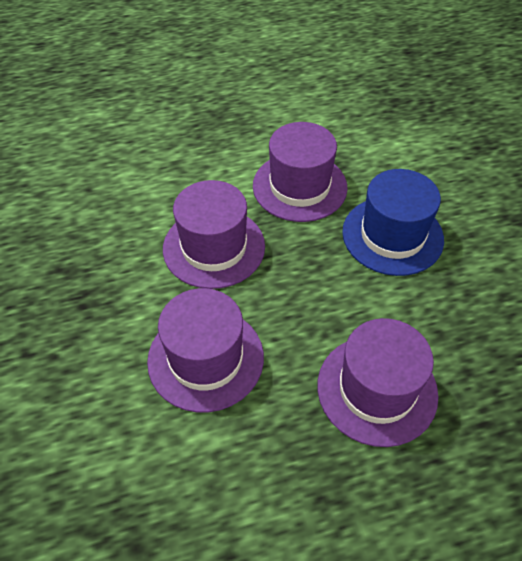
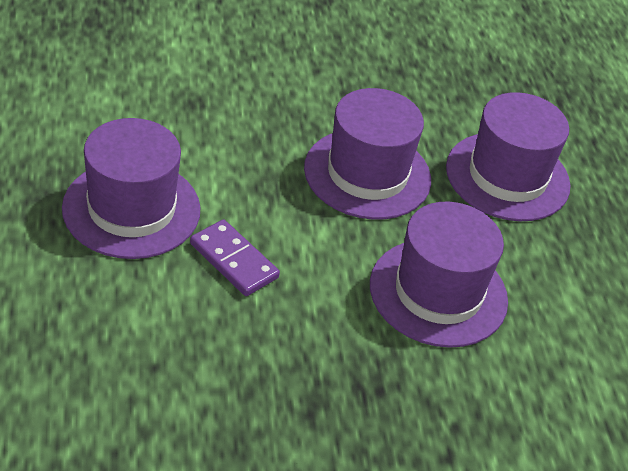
blue hat: 1 -> 0
purple domino: 0 -> 1

